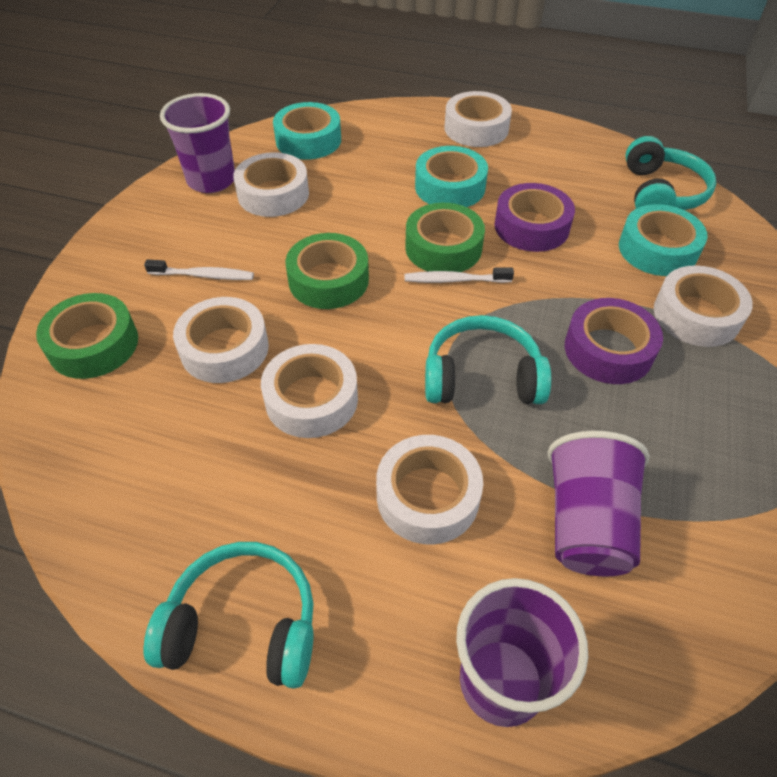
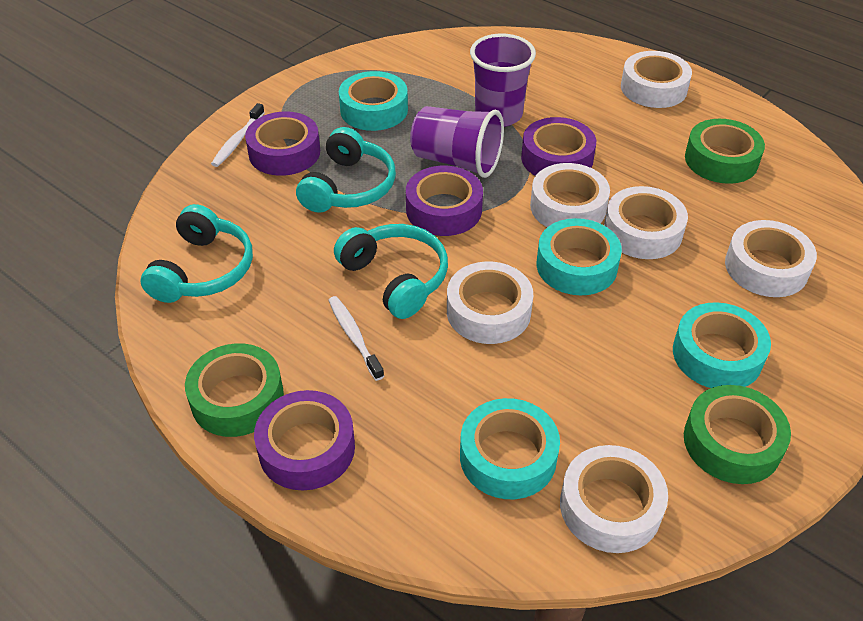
purple cup: 3 -> 2
purple tape: 2 -> 4
turquoise tape: 3 -> 4

